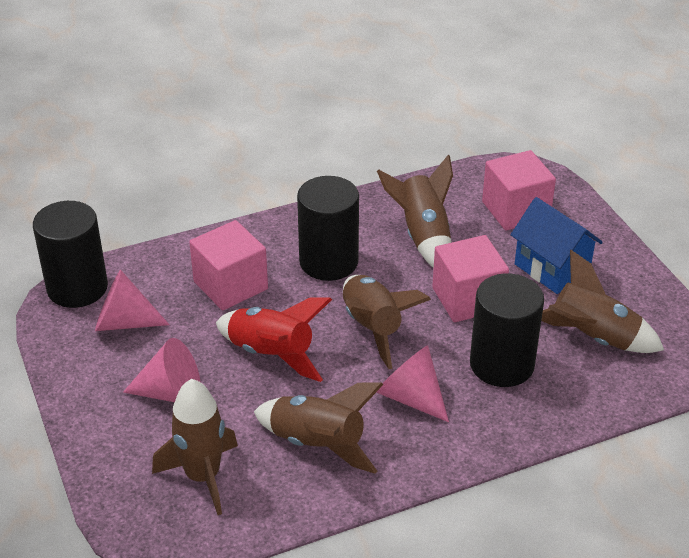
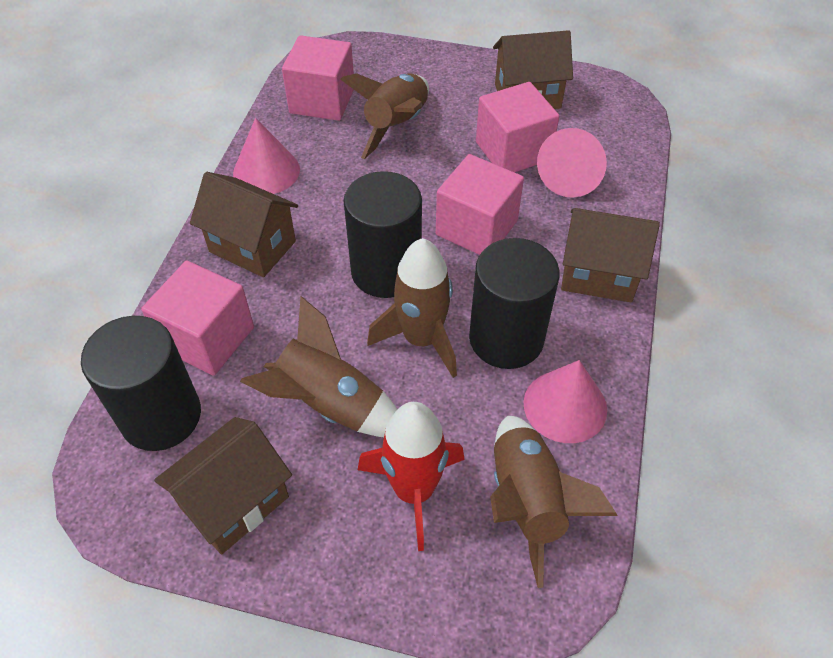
blue house: 1 -> 0
brown house: 0 -> 4
brown rocket: 5 -> 4
pink cube: 3 -> 4

